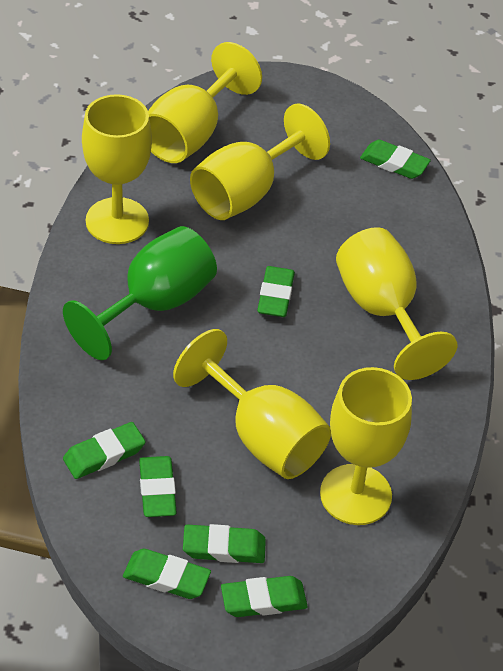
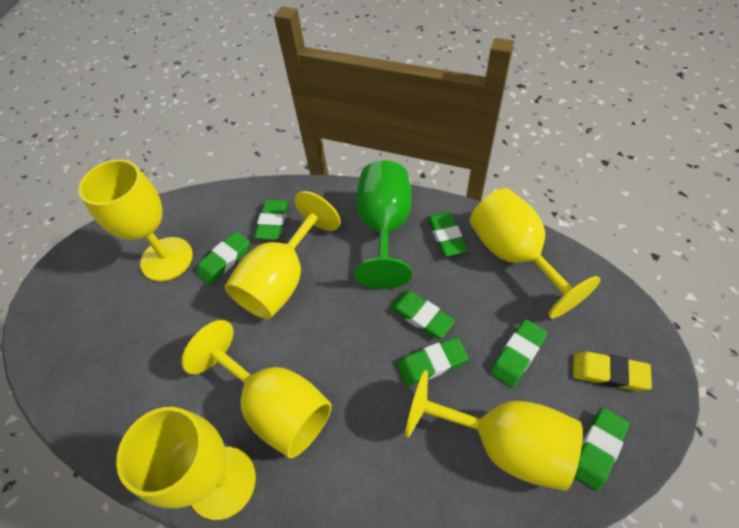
yellow eraser: 0 -> 1

